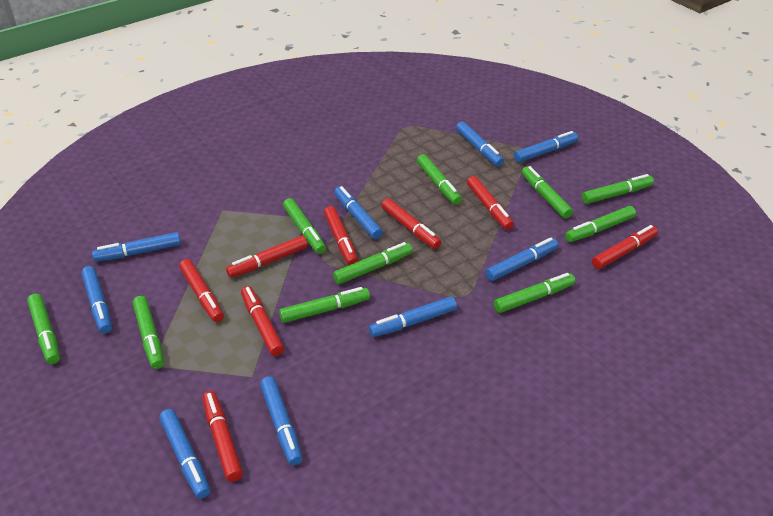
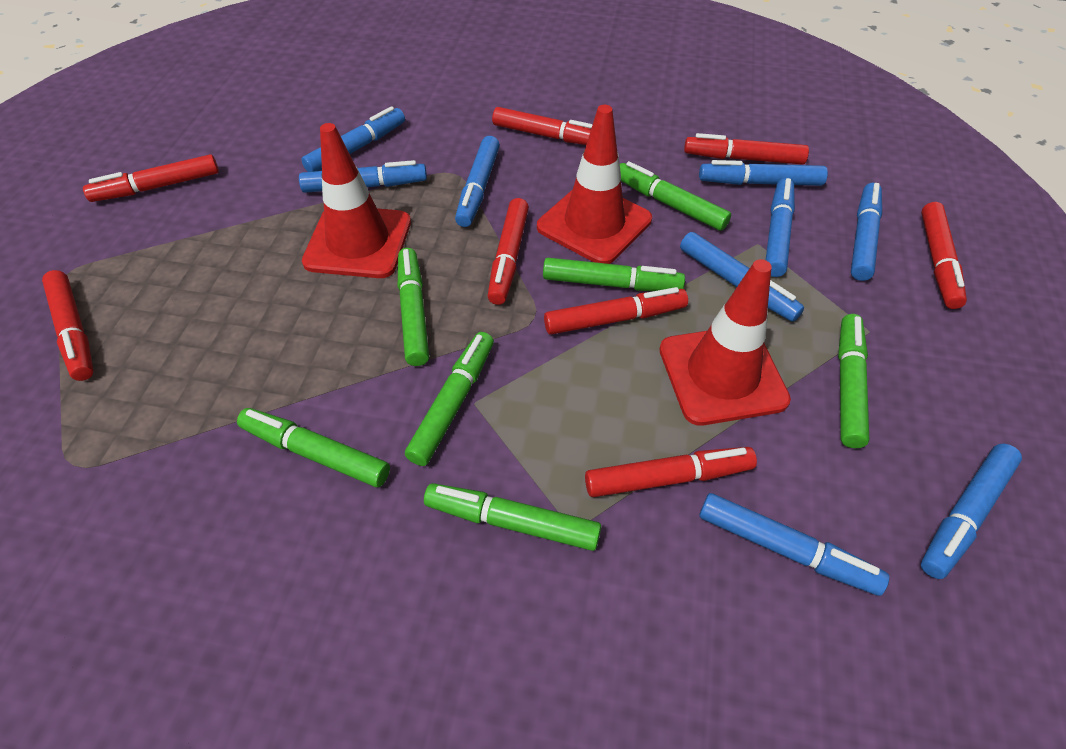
green marker: 10 -> 7
red traffic cone: 0 -> 3

